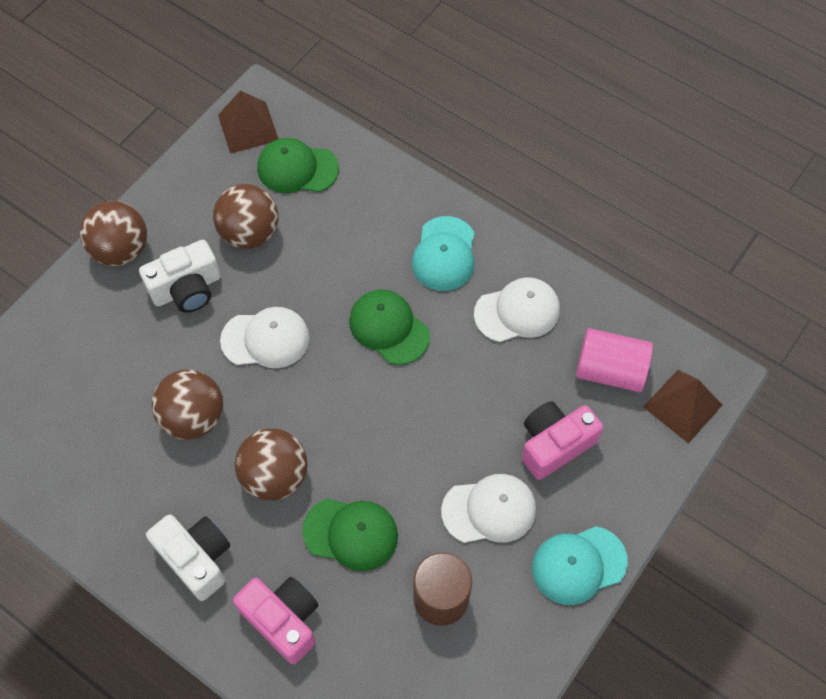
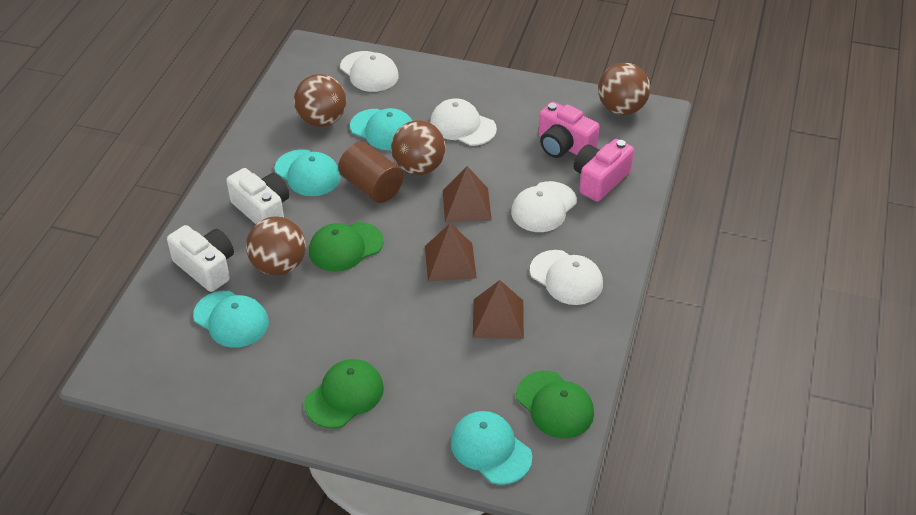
brown pyramid: 2 -> 3
pink cylinder: 1 -> 0
turquoise cap: 2 -> 4
white cap: 3 -> 4

